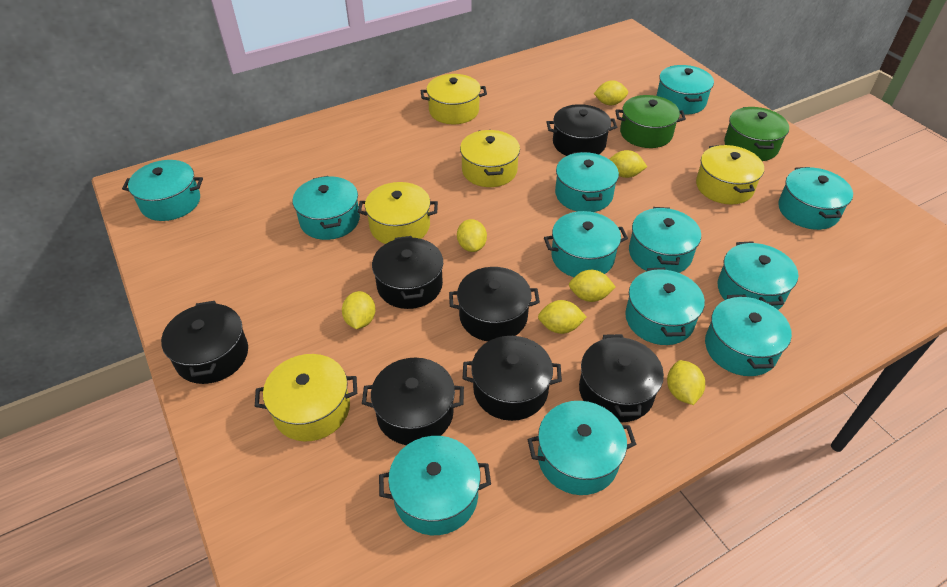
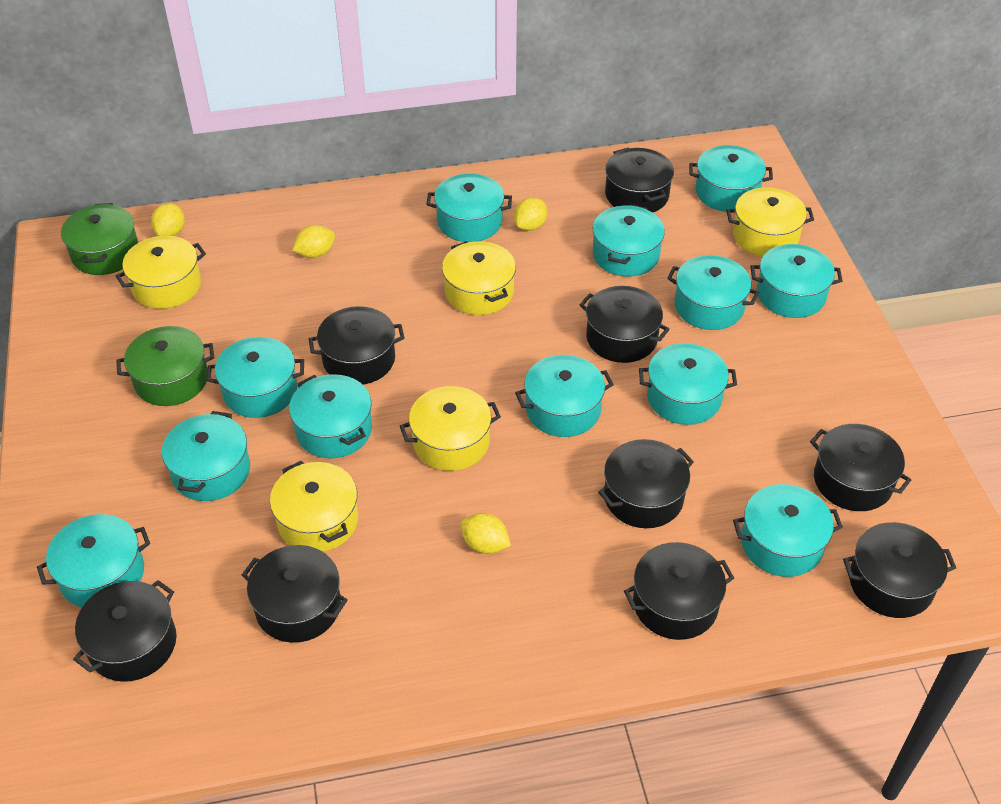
black pot: 7 -> 9
yellow lemon: 7 -> 4

